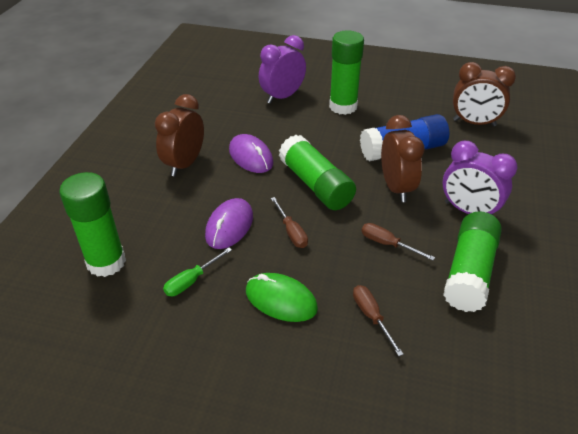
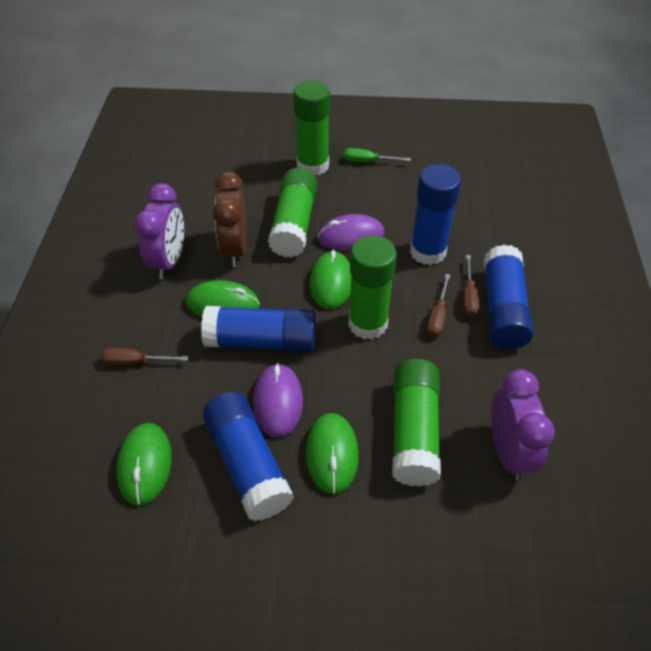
blue glue stick: 1 -> 4
brown clock: 3 -> 1
green mouse: 1 -> 4

